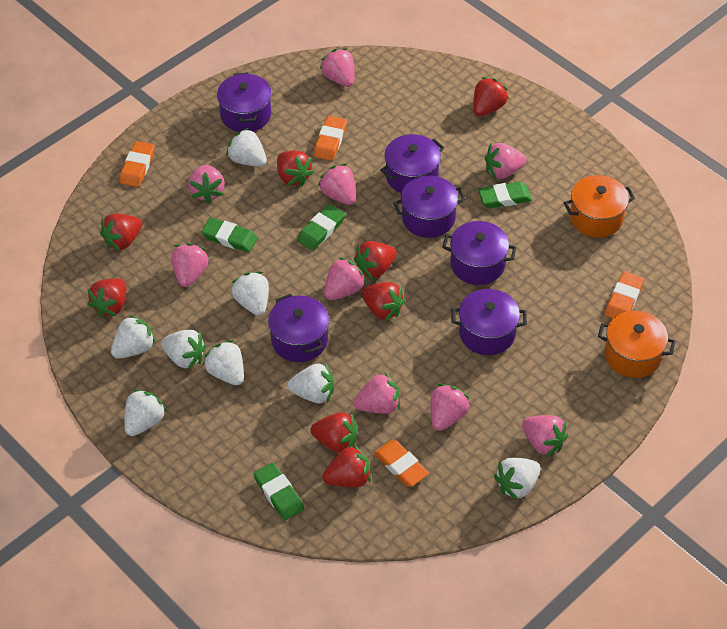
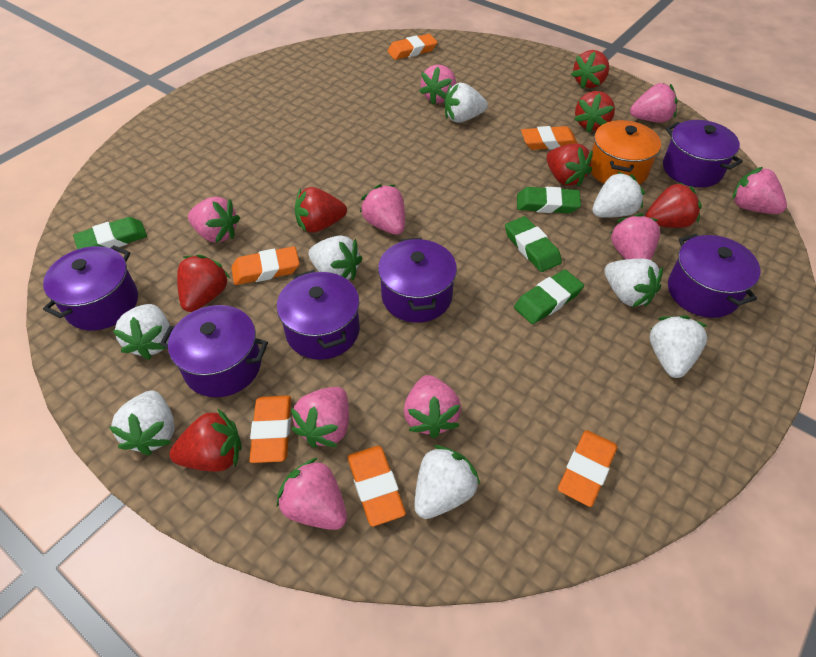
orange eraser: 4 -> 6
orange pot: 2 -> 1
red strawberry: 8 -> 7

